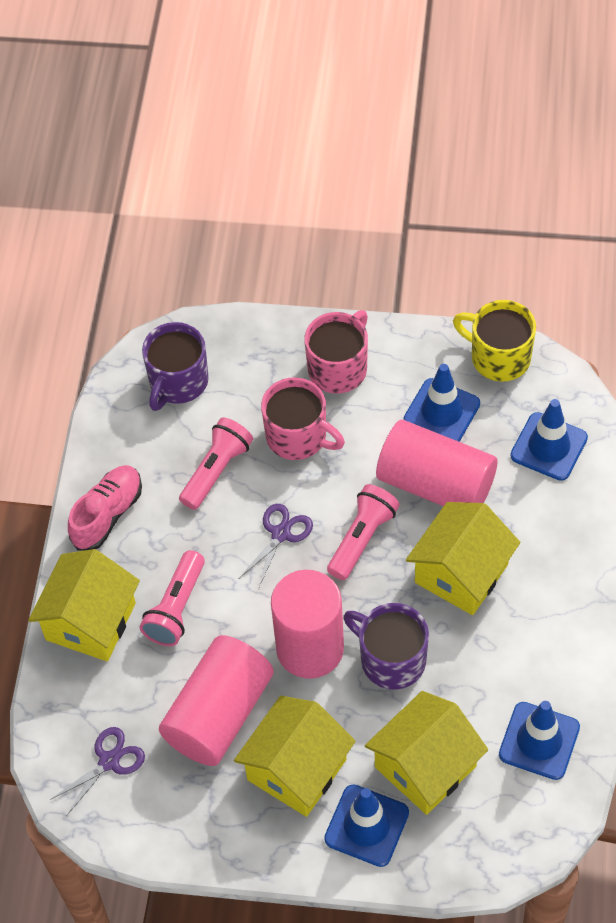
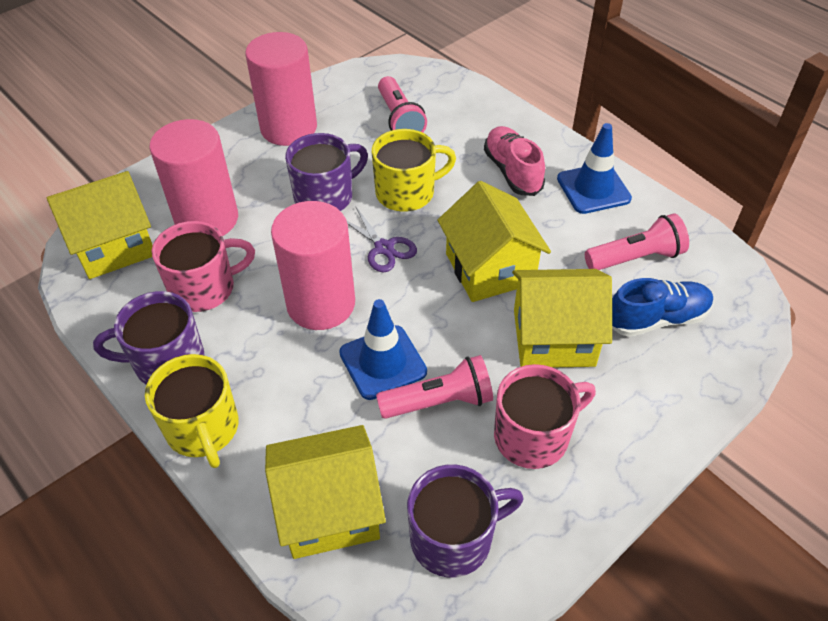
blue shoe: 0 -> 1
blue traffic cone: 4 -> 2
purple mug: 2 -> 3
purple scissors: 2 -> 1
yellow mug: 1 -> 2

